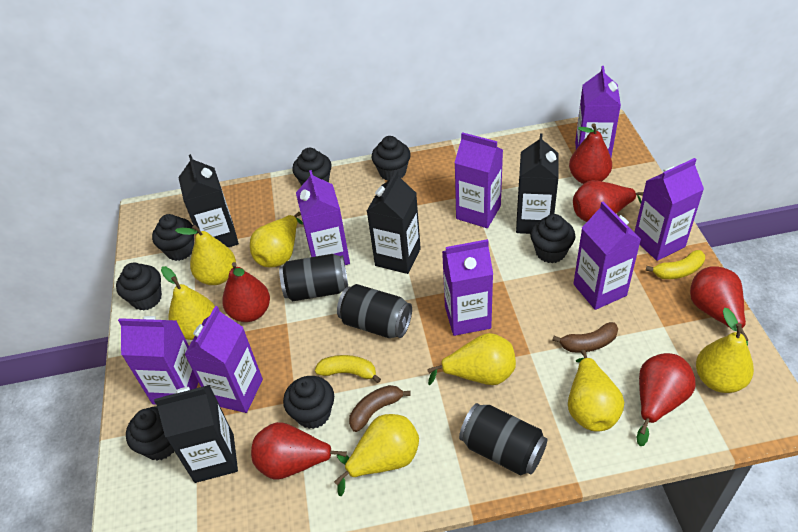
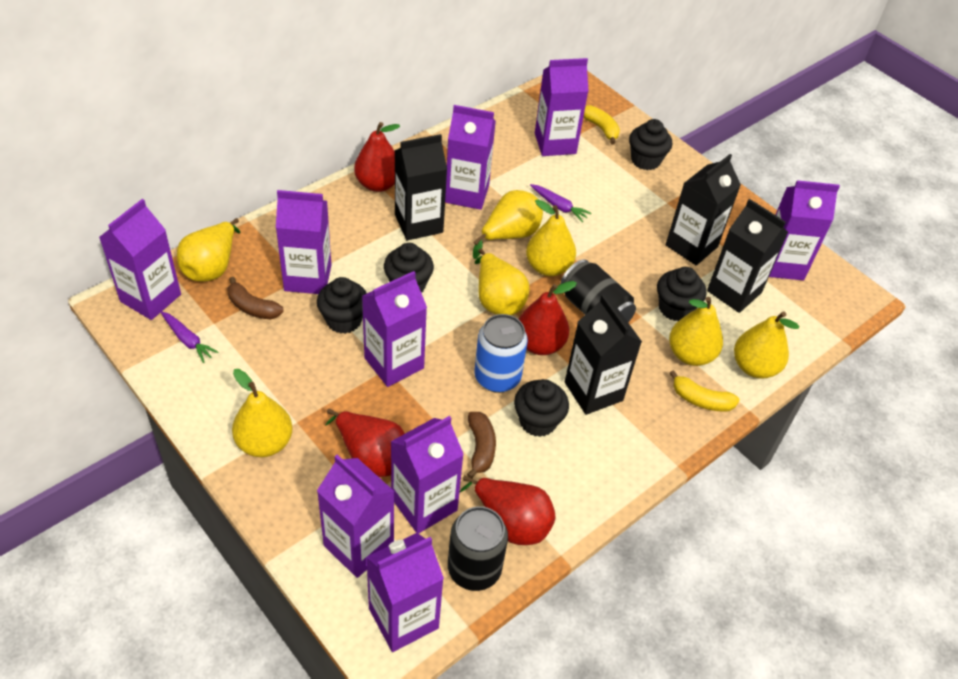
black can: 3 -> 2
black cupcake: 7 -> 5
blue can: 0 -> 1
purple carrot: 0 -> 2
purple carton: 8 -> 9
red pear: 6 -> 4

